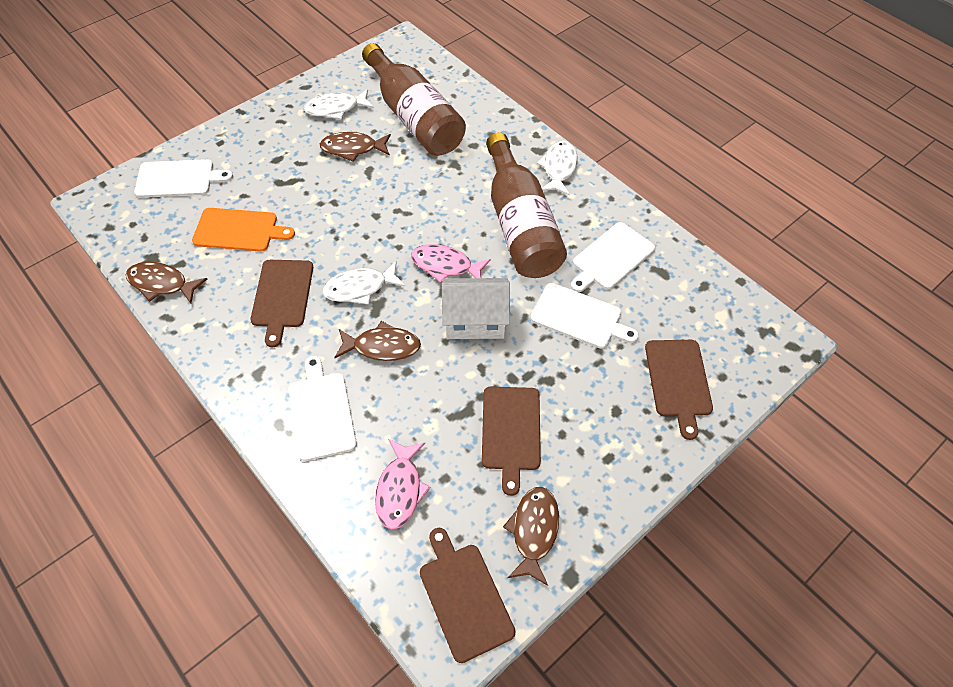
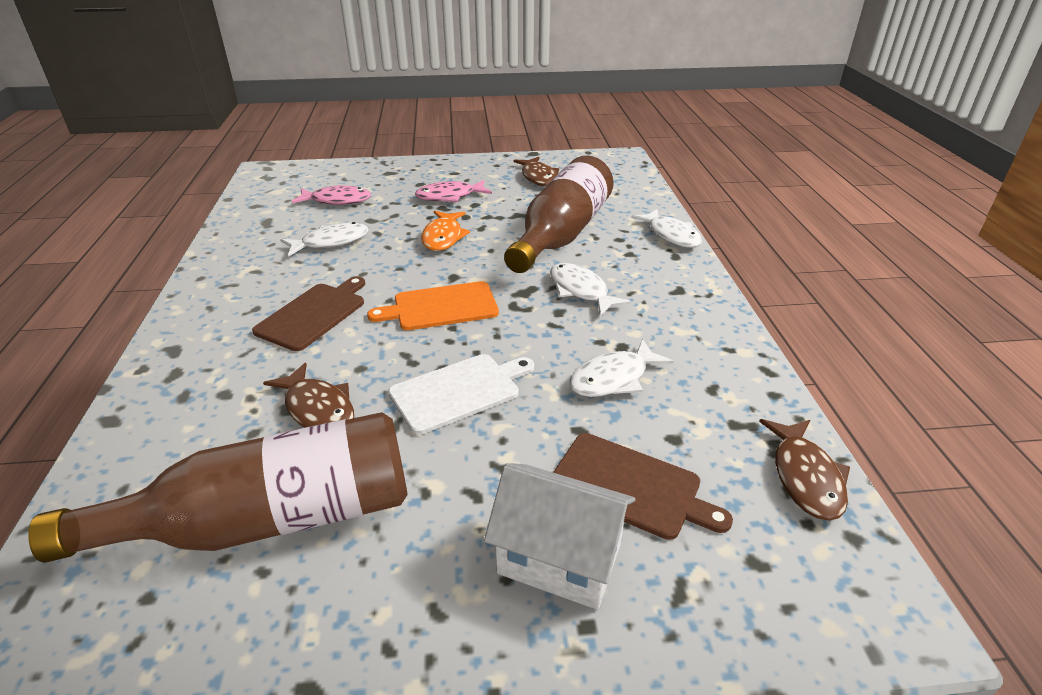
brown cutting board: 4 -> 2
brown fish: 4 -> 3
orange fish: 0 -> 1
white cutting board: 4 -> 1
white fish: 3 -> 4

